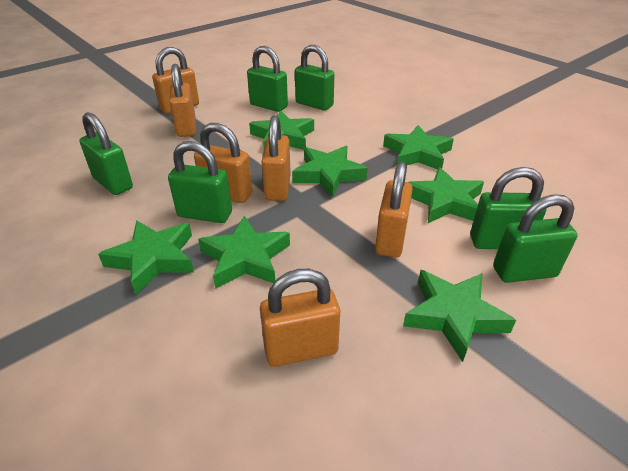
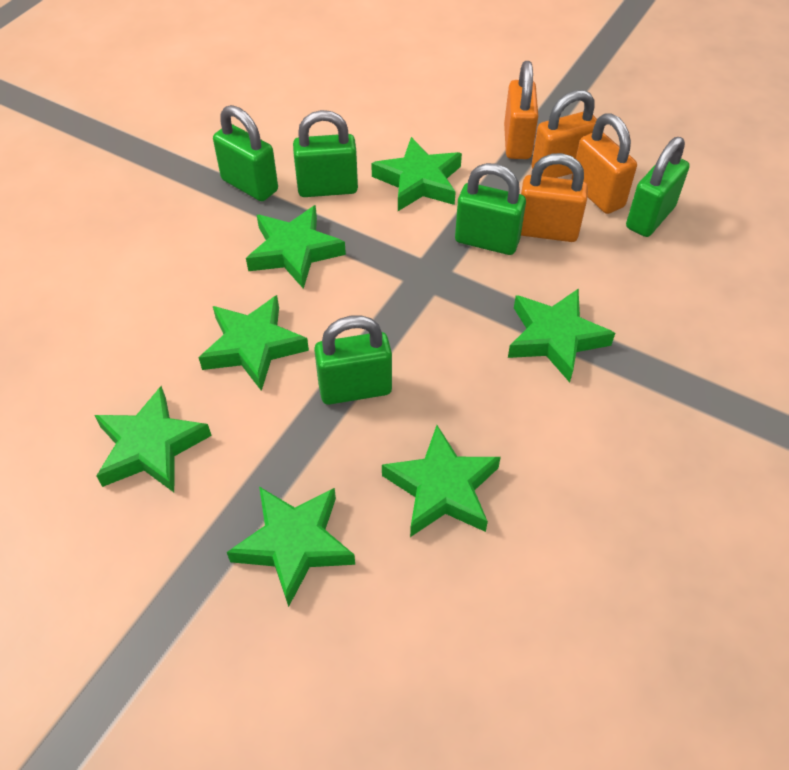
green padlock: 6 -> 5
orange padlock: 6 -> 4

